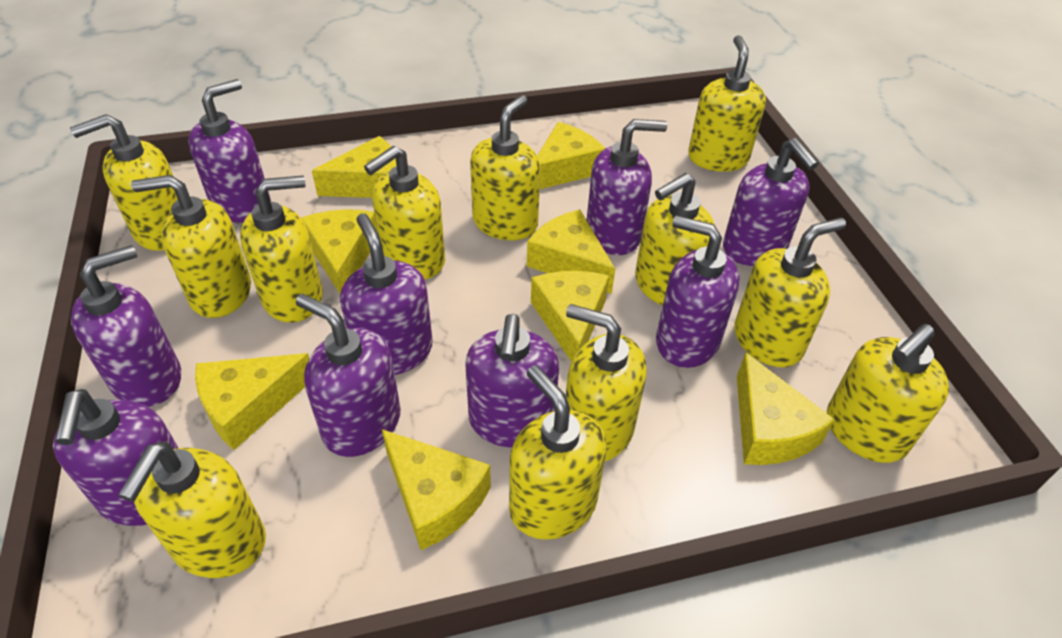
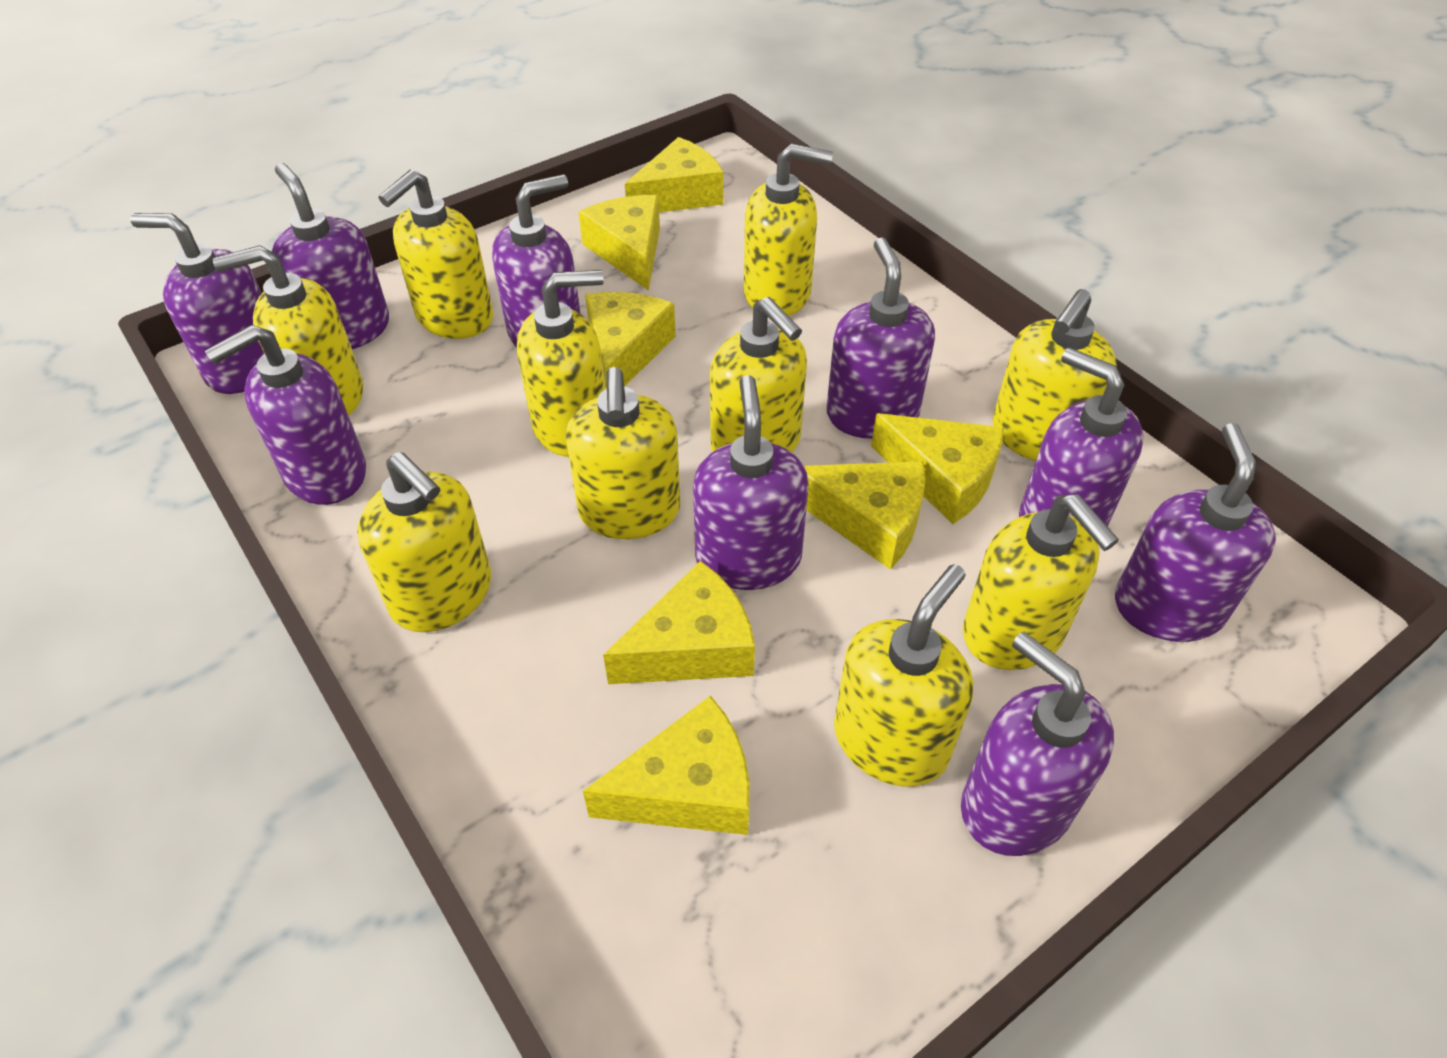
yellow cheese: 8 -> 7
yellow soap dispenser: 12 -> 10

